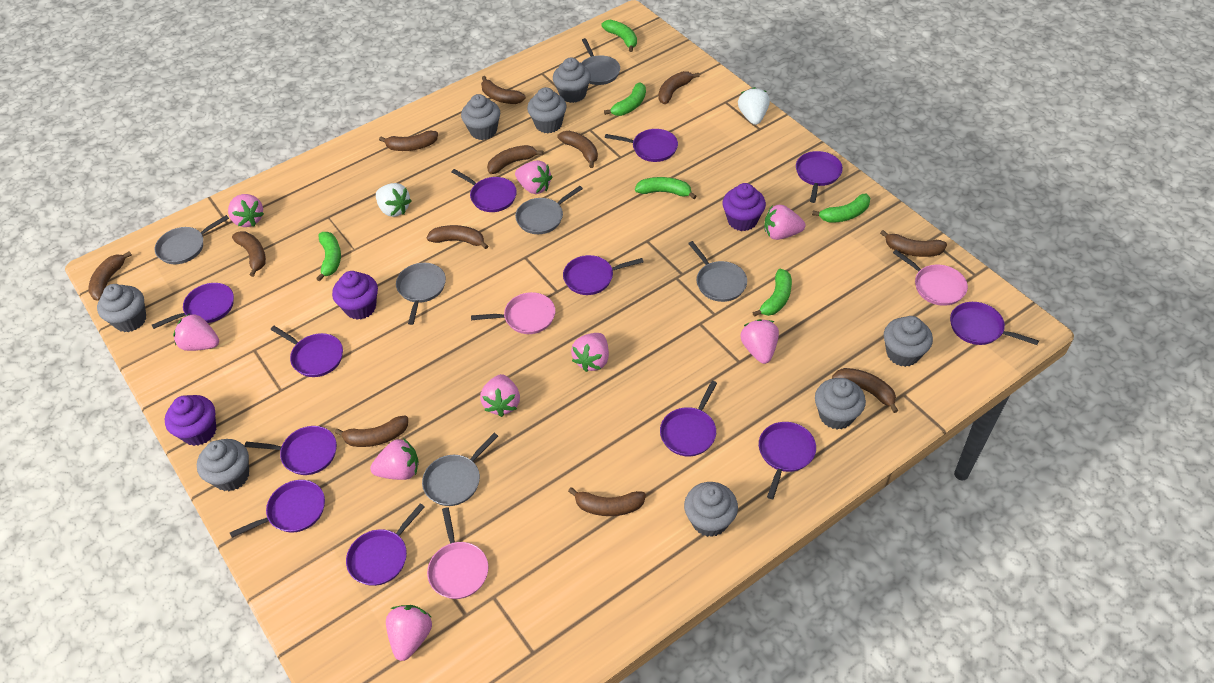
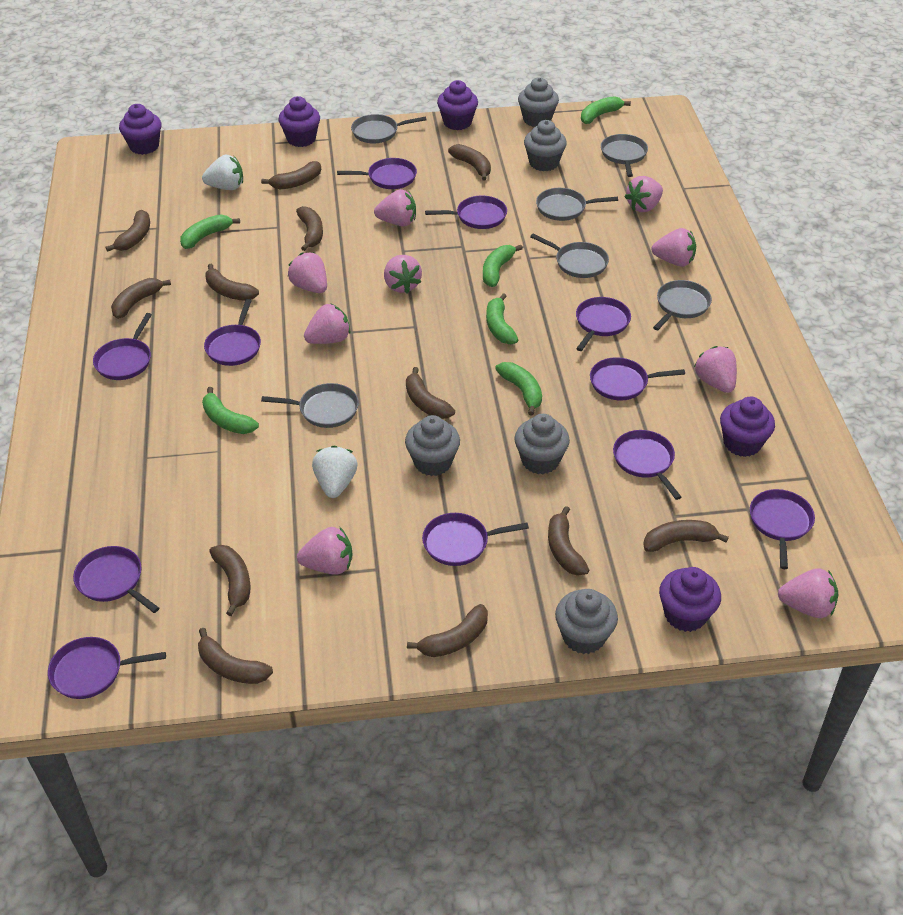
grey cupcake: 8 -> 5
pink pan: 3 -> 0
purple cupcake: 3 -> 5
purple pan: 12 -> 11

